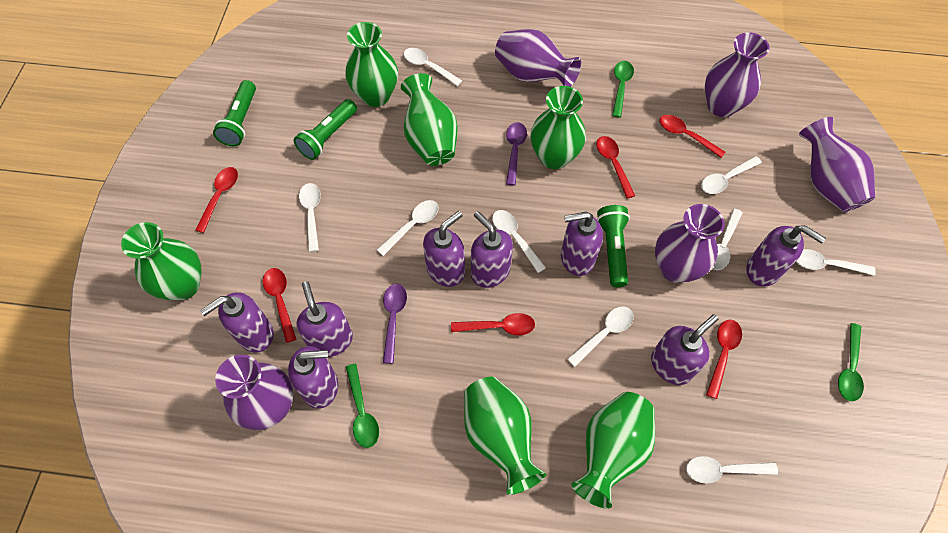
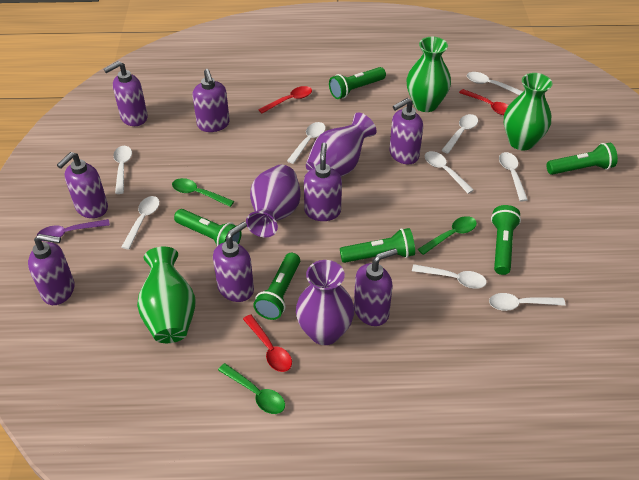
green flashlight: 3 -> 6
green vase: 6 -> 3
purple spoon: 2 -> 1
purple vase: 5 -> 3
red spoon: 6 -> 3

